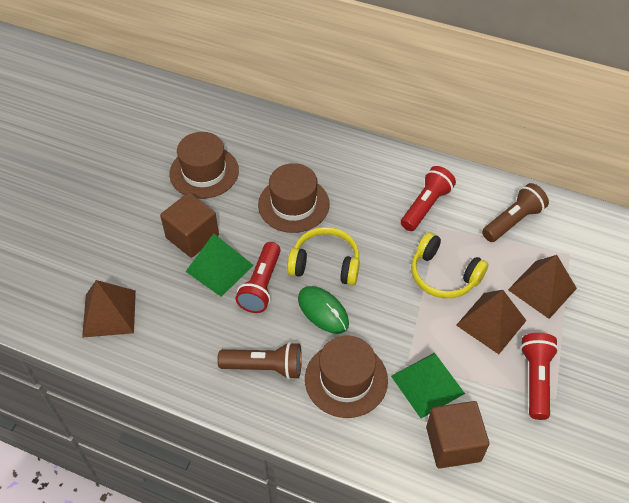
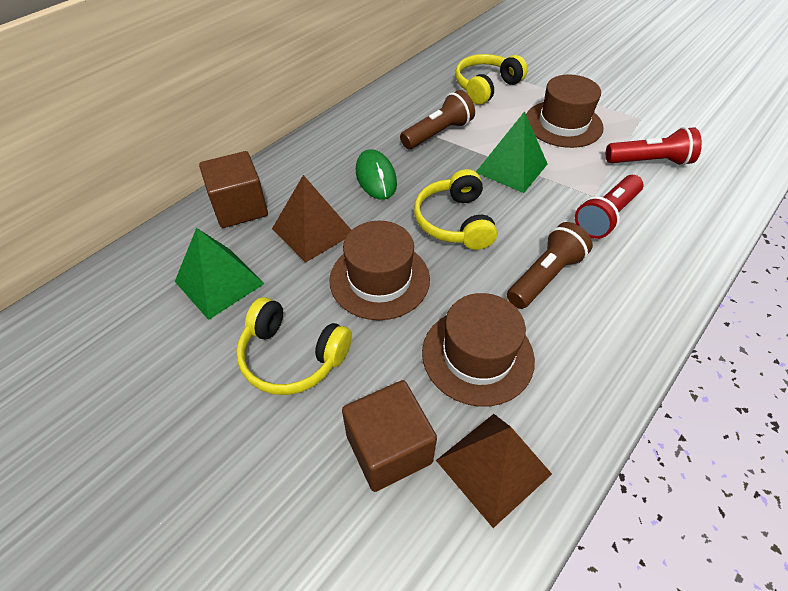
brown pyramid: 3 -> 2
red flashlight: 3 -> 2
yellow headphones: 2 -> 3

